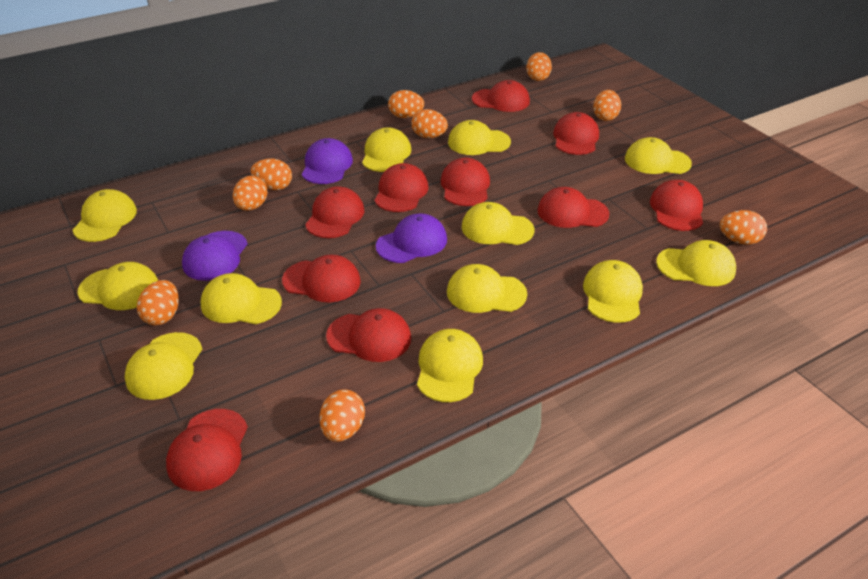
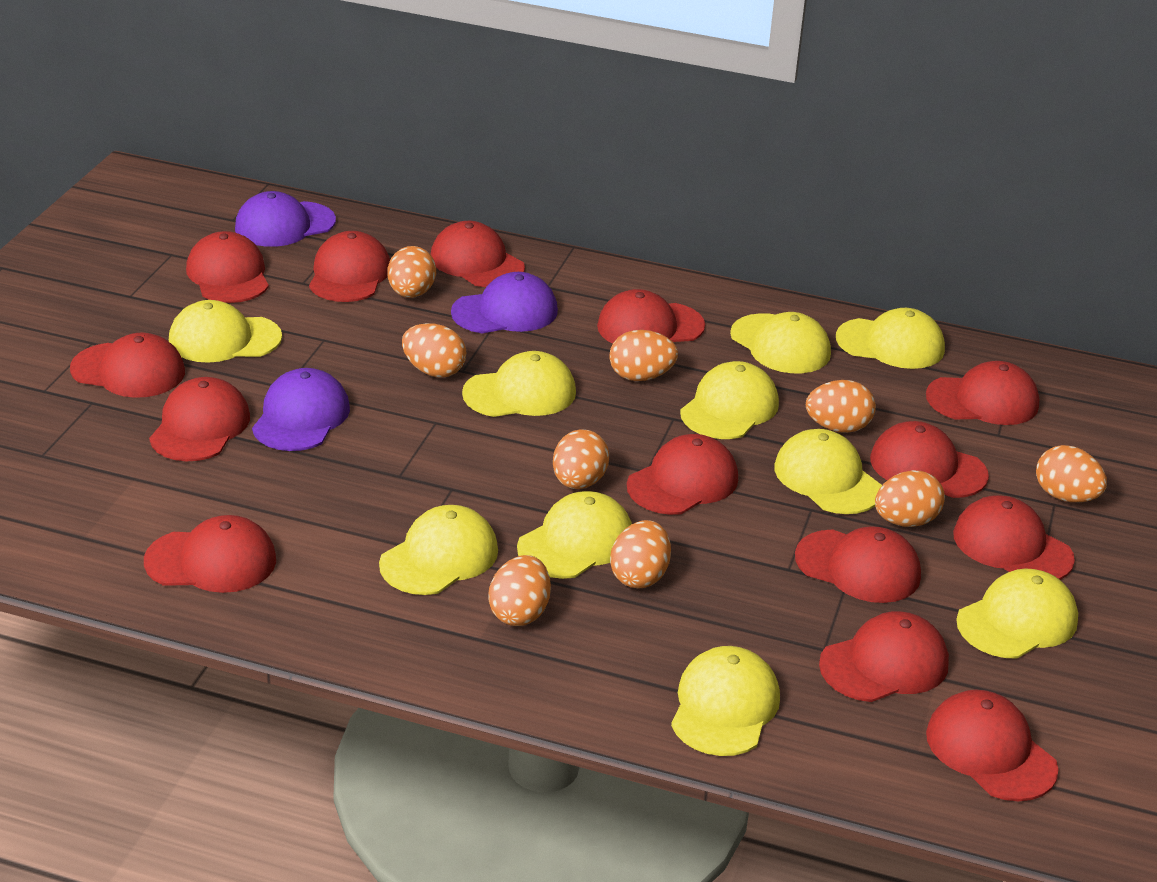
red cap: 10 -> 14
yellow cap: 12 -> 10

